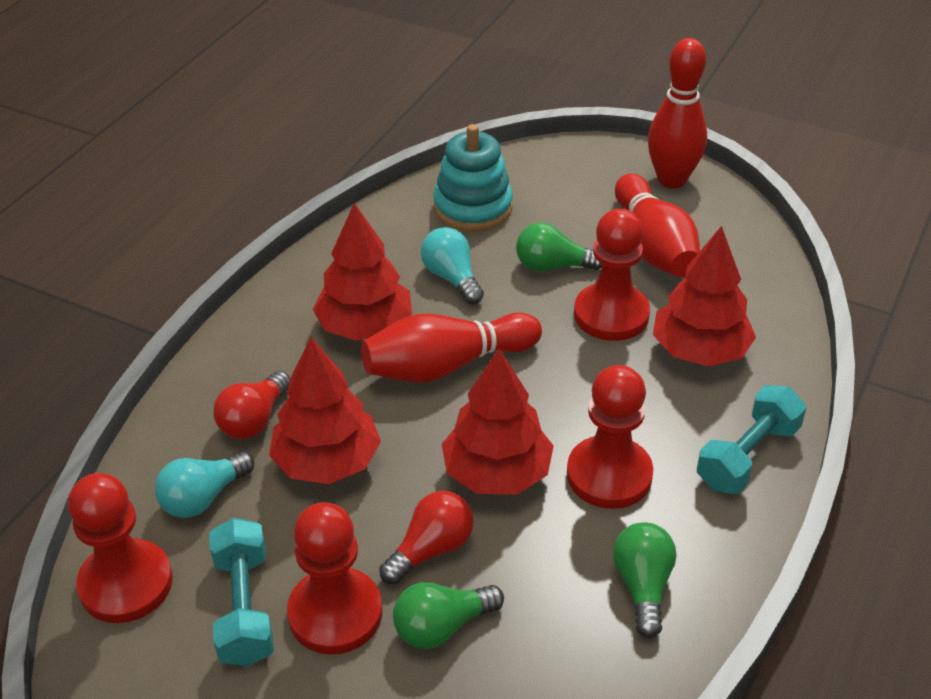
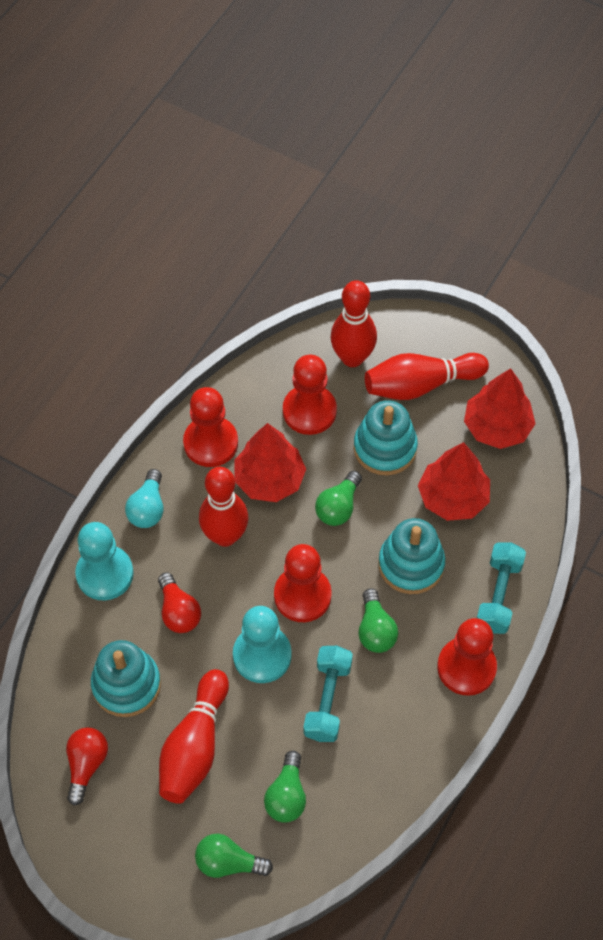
green light bulb: 3 -> 4
red bowling pin: 3 -> 4
red tree: 4 -> 3
turquoise light bulb: 2 -> 1
turquoise pawn: 0 -> 2
turquoise stacking toy: 1 -> 3

